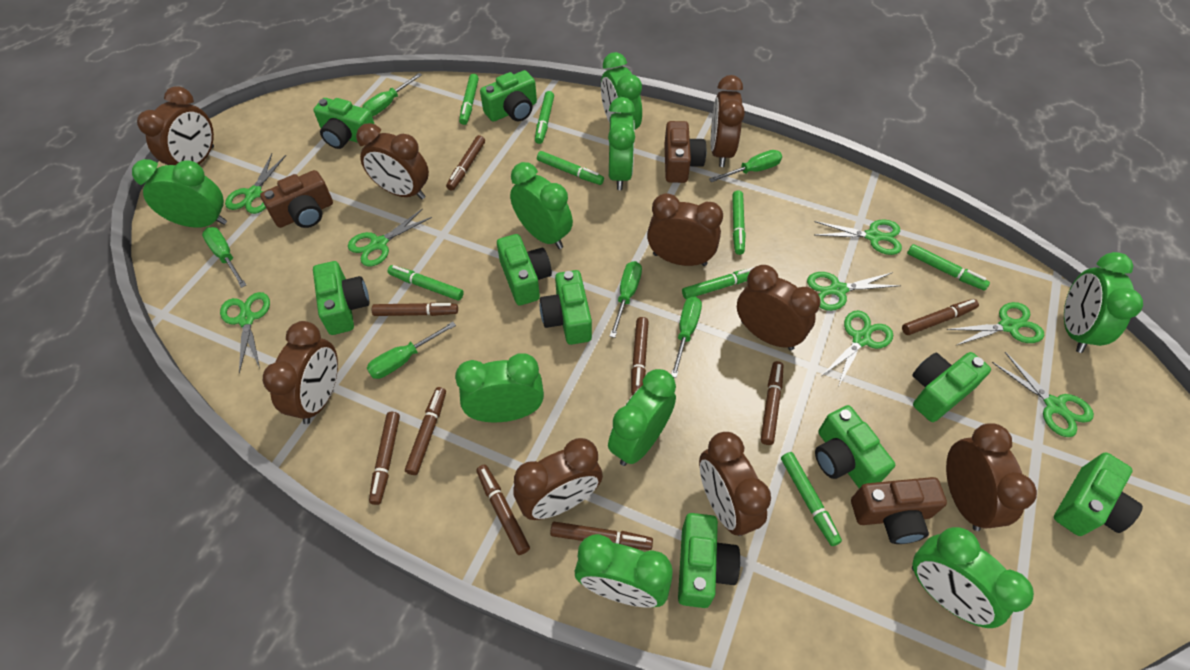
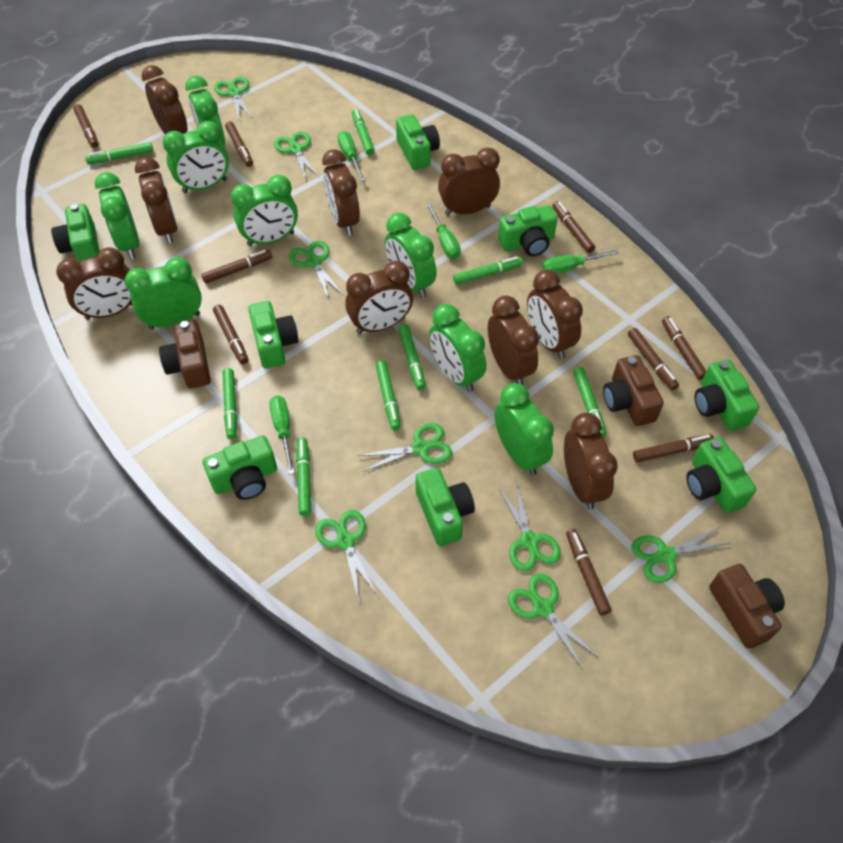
green camera: 9 -> 8
green clock: 9 -> 8
green screwdriver: 6 -> 4

